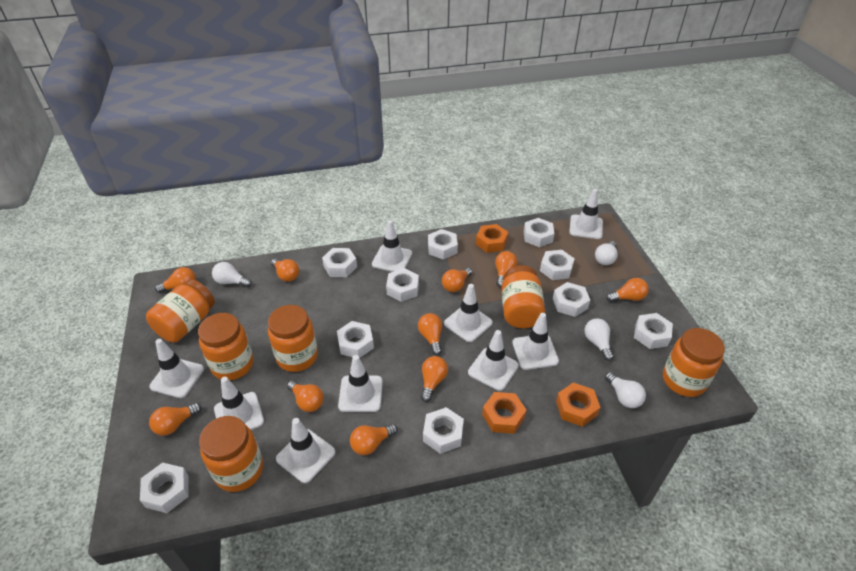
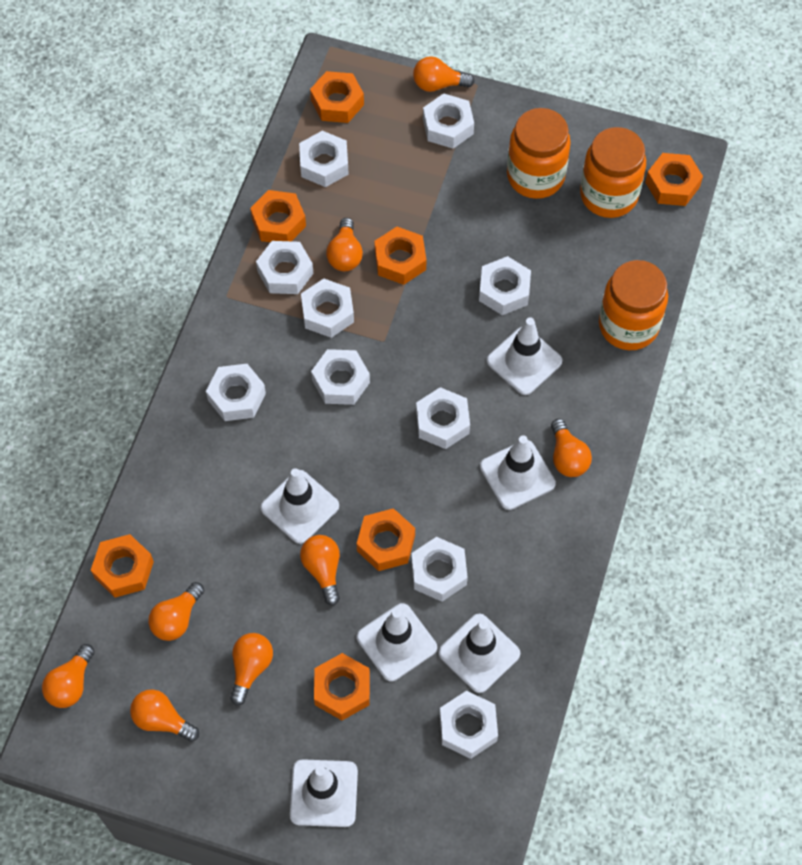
orange jar: 6 -> 3
orange light bulb: 10 -> 8
orange nut: 3 -> 7
white light bulb: 4 -> 0
white traffic cone: 9 -> 6

